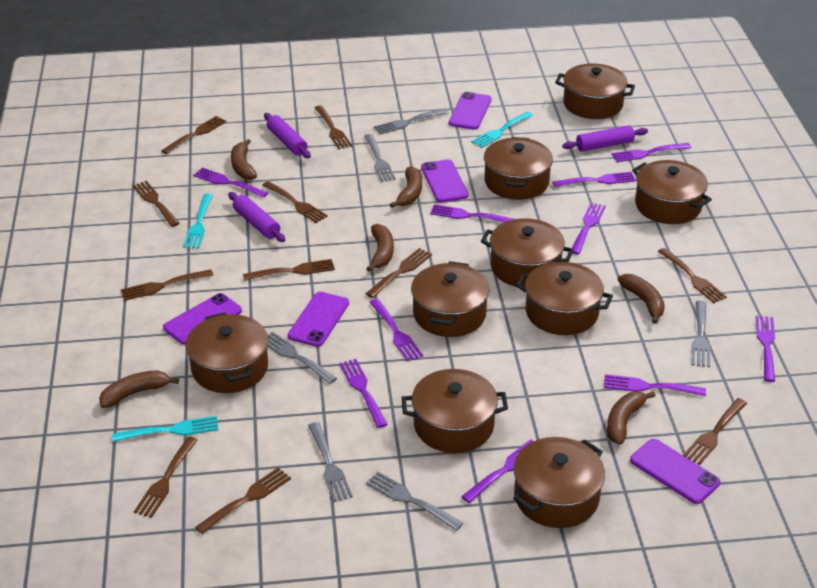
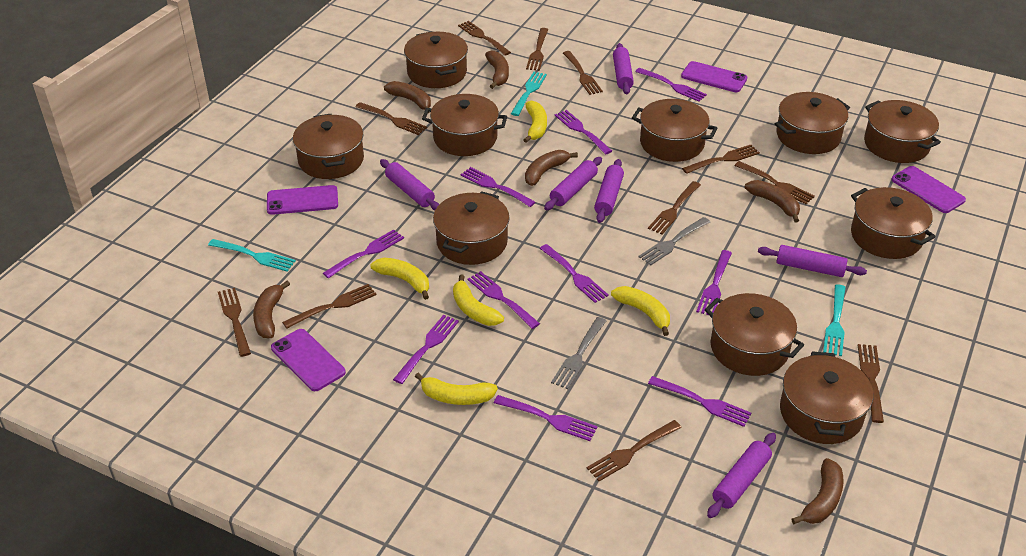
brown pot: 9 -> 10
grey fork: 6 -> 2
purple phone: 5 -> 4
purple rolling pin: 3 -> 6
yellow banana: 0 -> 5

